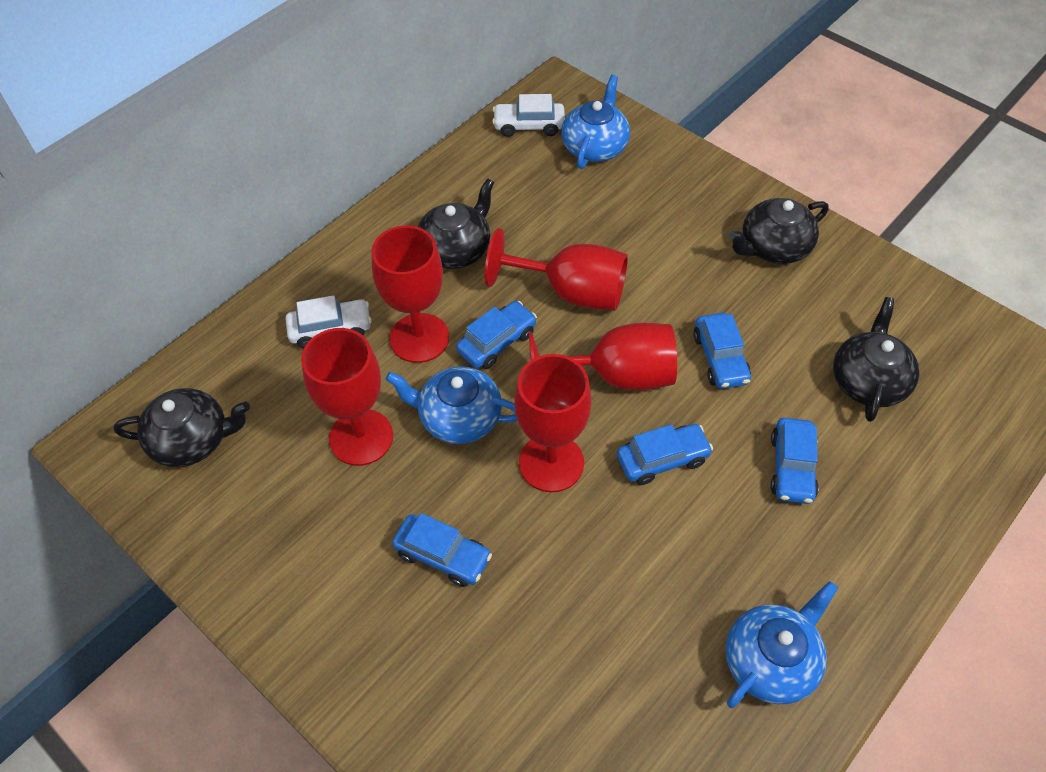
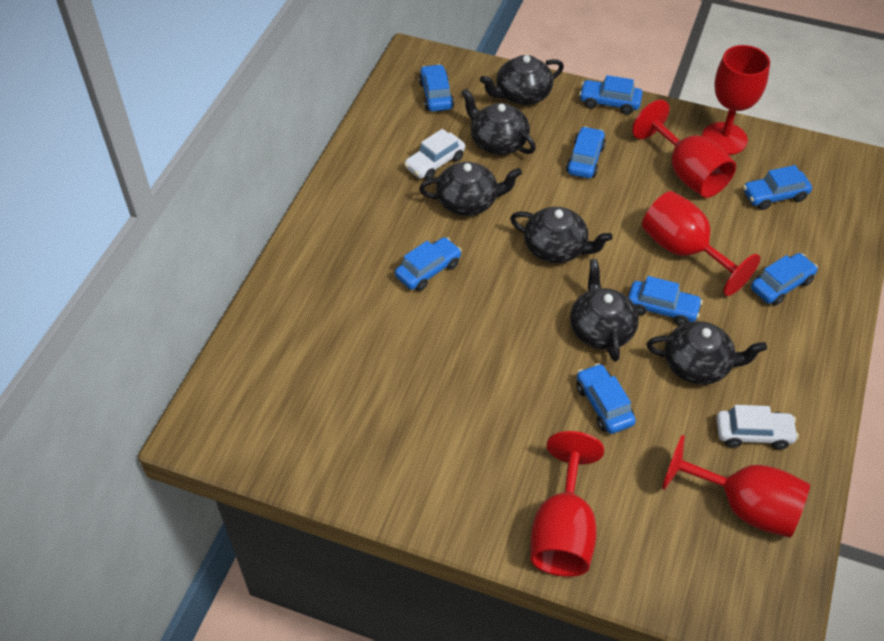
black teapot: 4 -> 6
blue car: 5 -> 8
blue teapot: 3 -> 0

